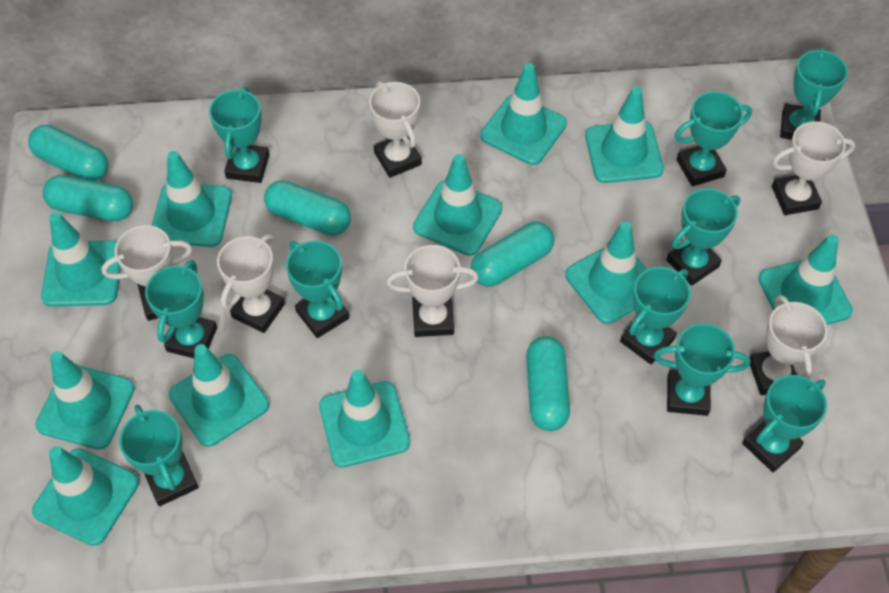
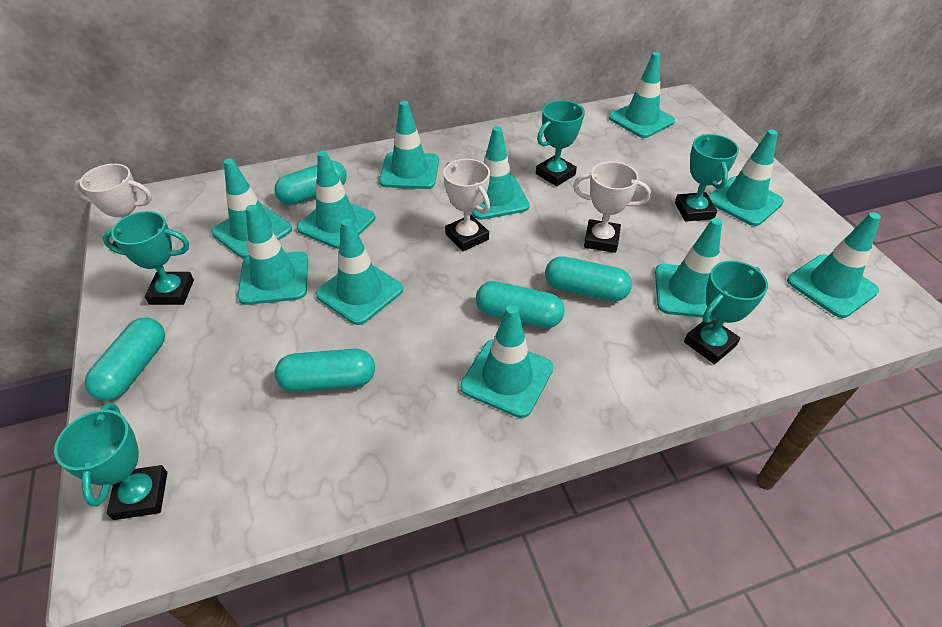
turquoise trophy: 10 -> 5
white trophy: 6 -> 3

